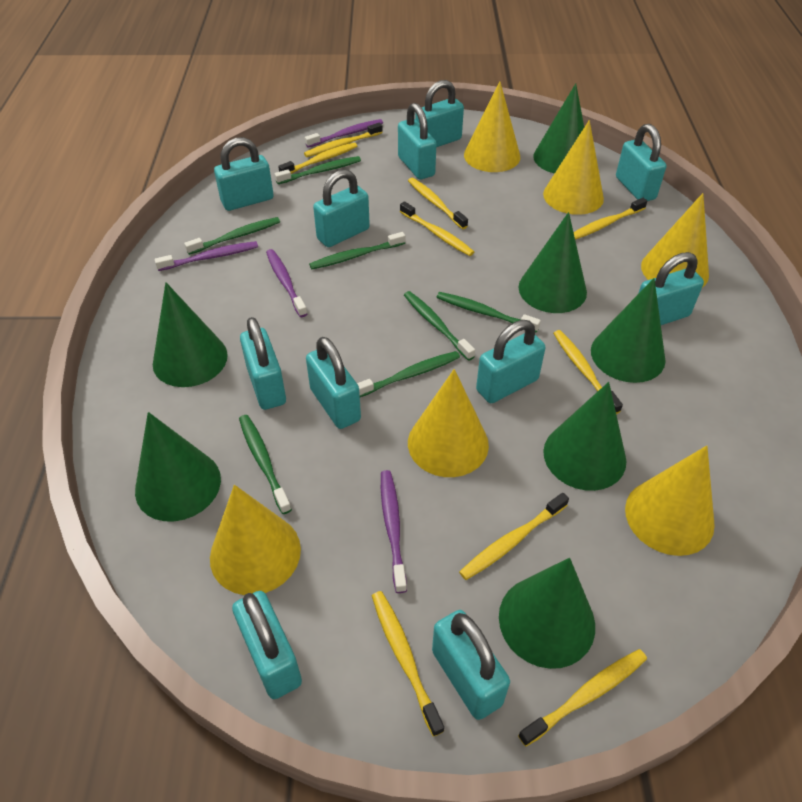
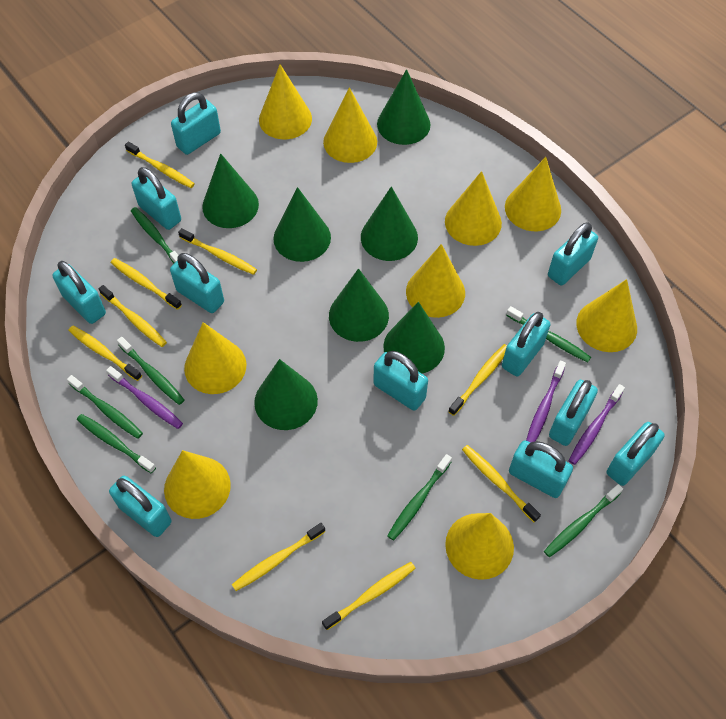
purple toothbrush: 4 -> 3
yellow cone: 6 -> 9

